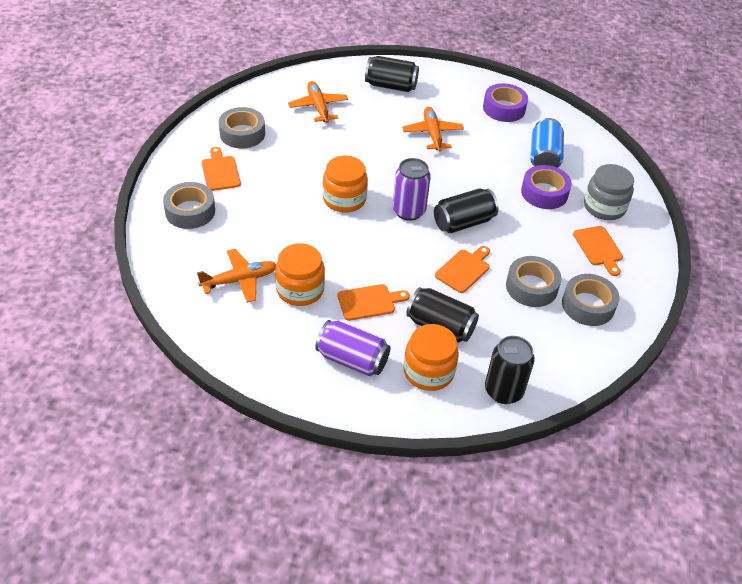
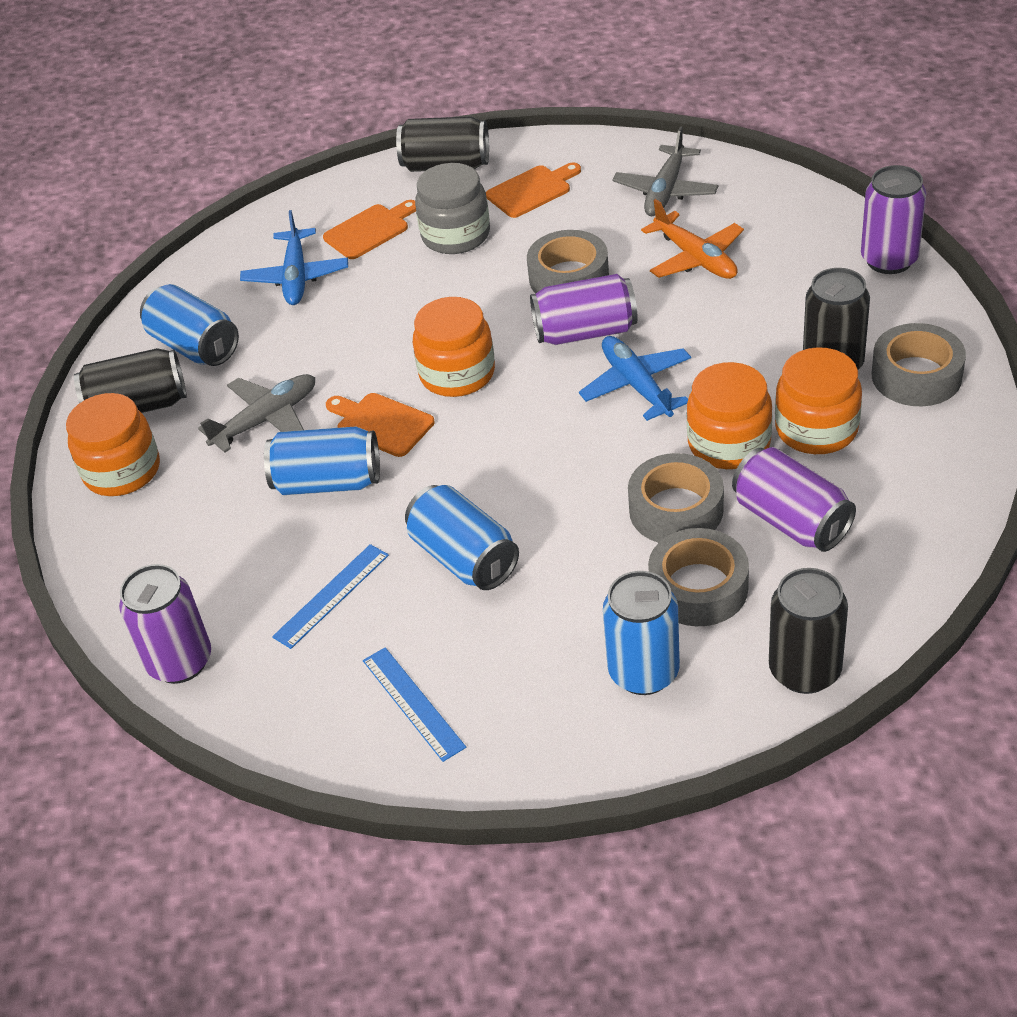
blue can: 1 -> 4
blue plane: 0 -> 2
blue ruler: 0 -> 2
grey plane: 0 -> 2
orange cutting board: 4 -> 3
orange jar: 3 -> 4
orange plane: 3 -> 1
purple can: 2 -> 4
purple tape: 2 -> 0

